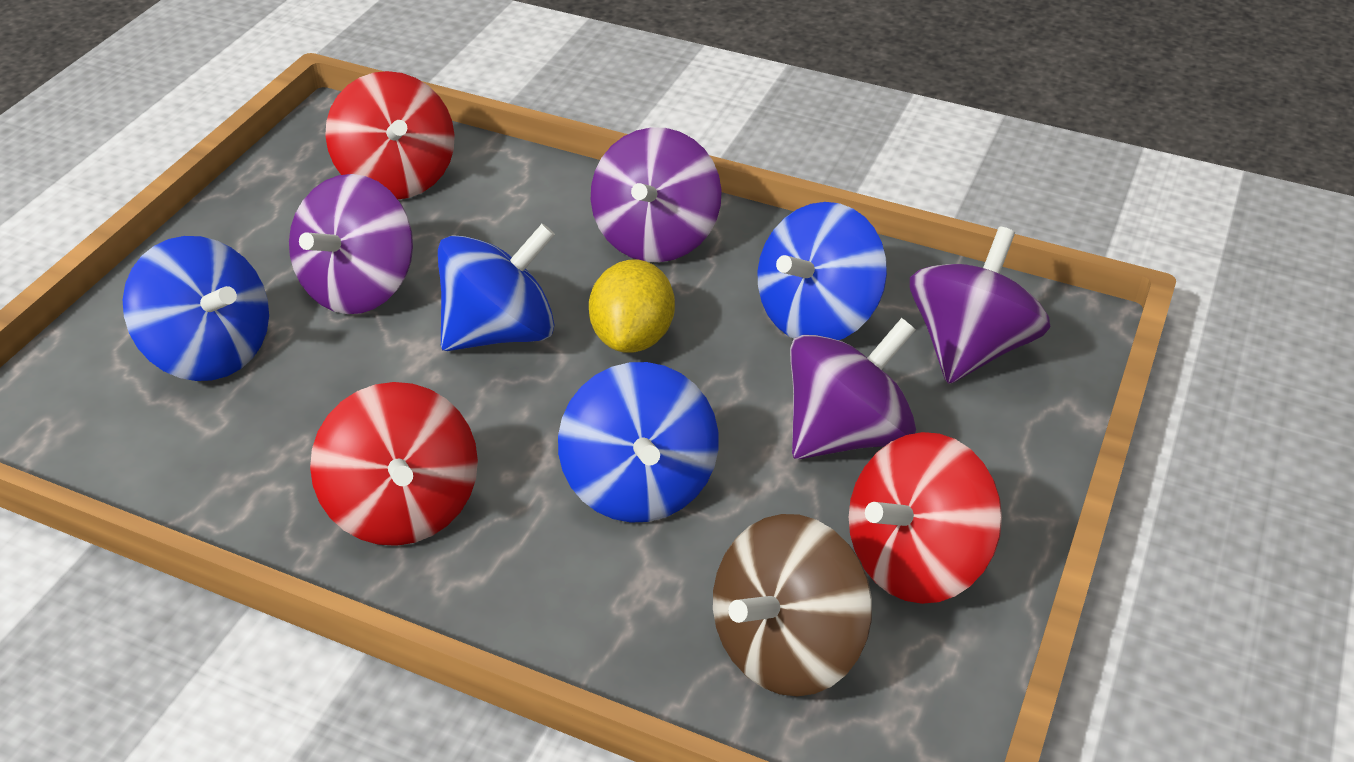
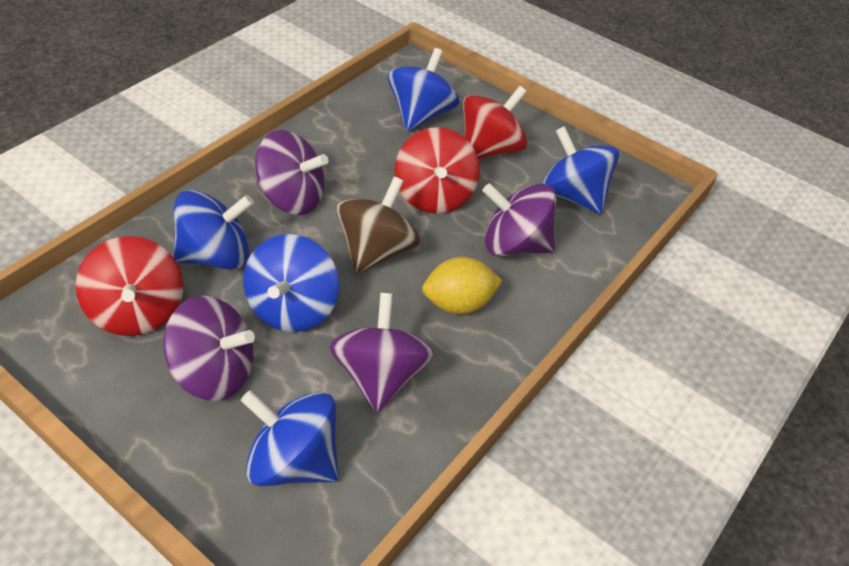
blue spinning top: 4 -> 5

